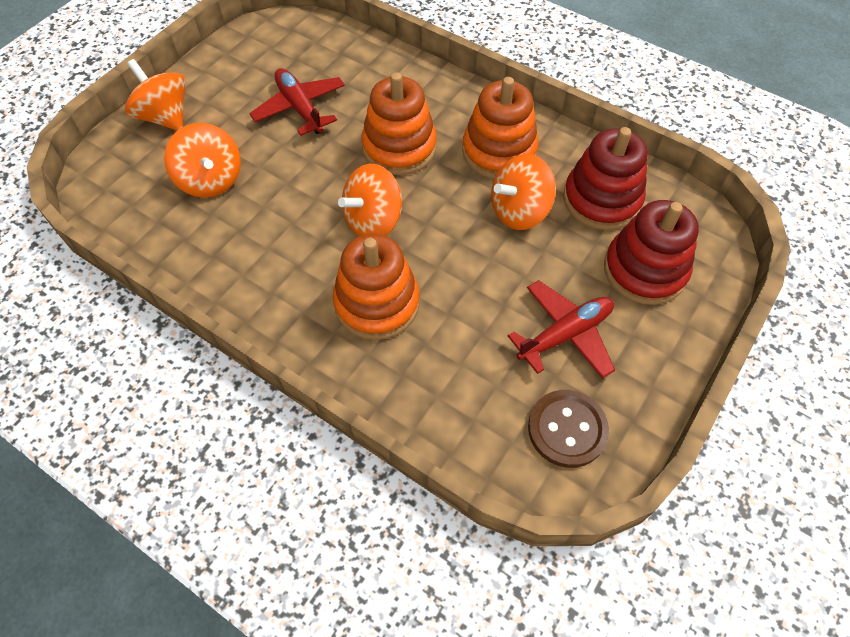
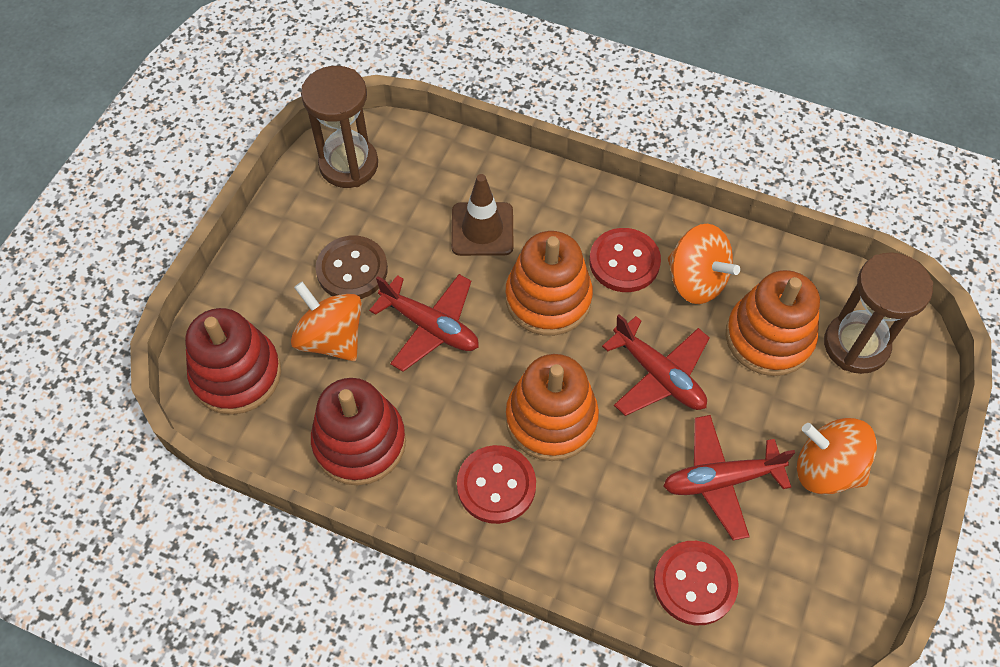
brown hourglass: 0 -> 2
brown traffic cone: 0 -> 1
orange spinning top: 4 -> 3
red button: 0 -> 3
red plane: 2 -> 3

